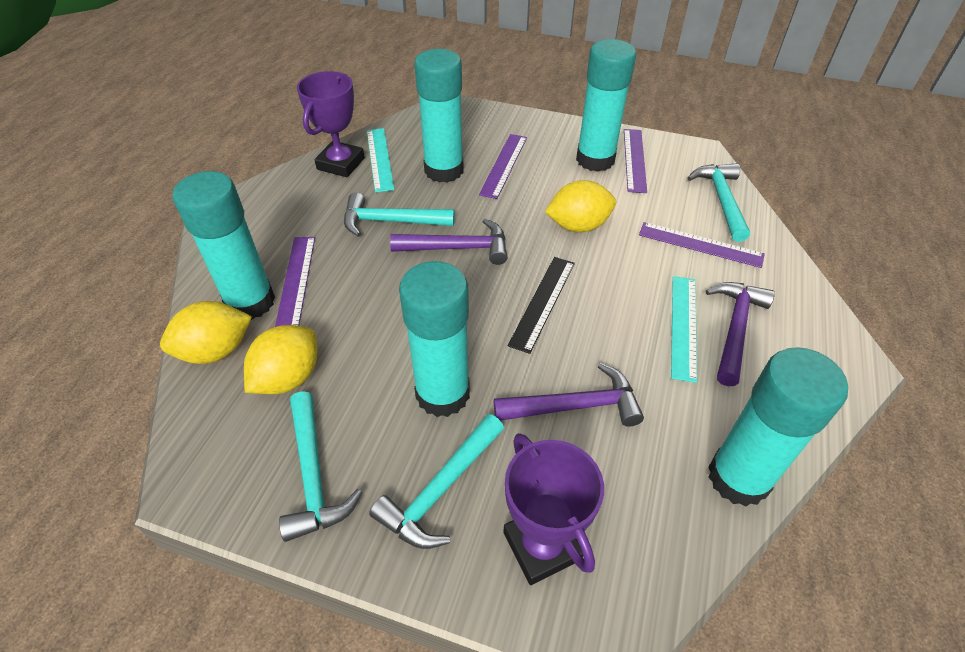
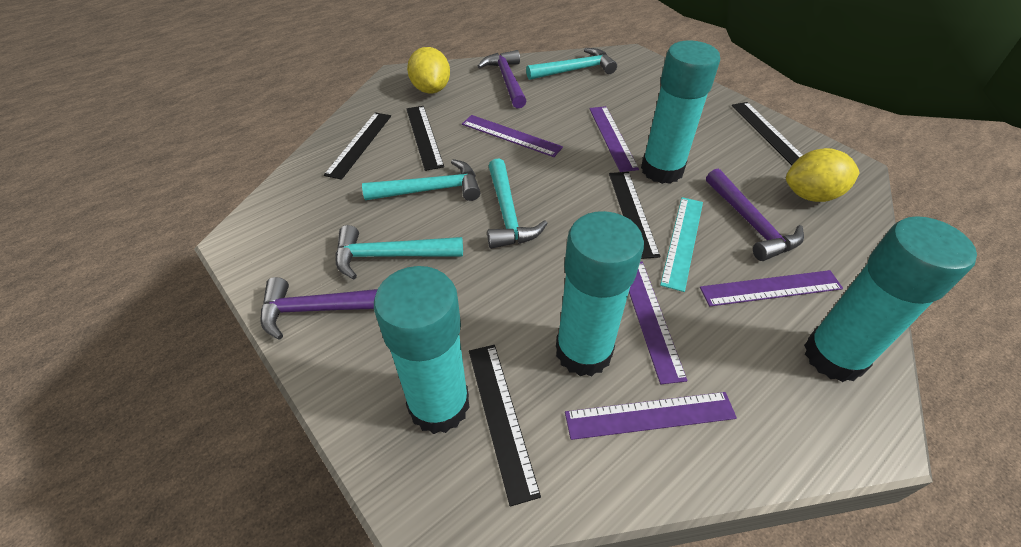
black ruler: 1 -> 5
purple ruler: 4 -> 5
purple trophy: 2 -> 0
turquoise glue stick: 5 -> 4
turquoise ruler: 2 -> 1
yellow lemon: 3 -> 2

